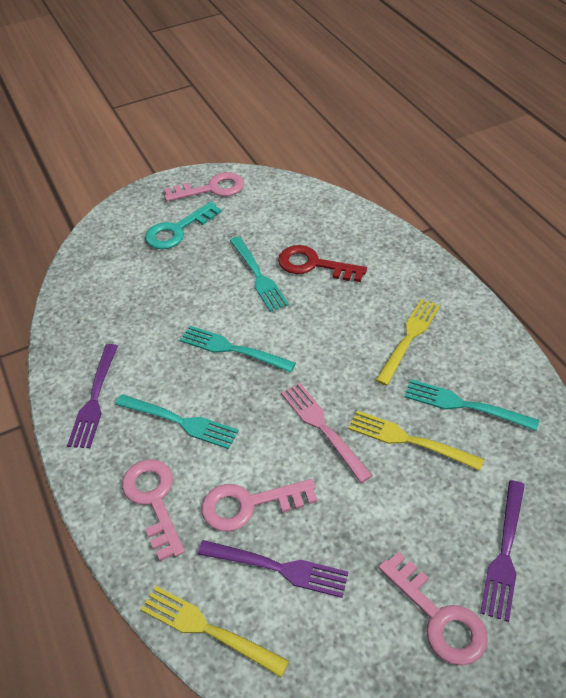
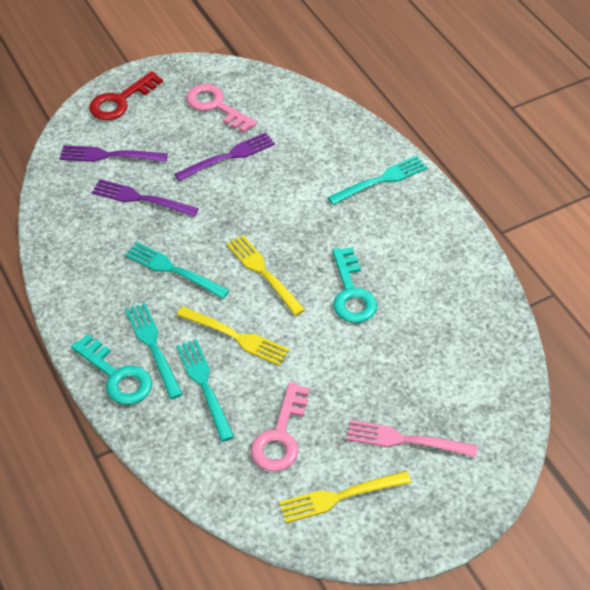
pink key: 4 -> 2
turquoise key: 1 -> 2

